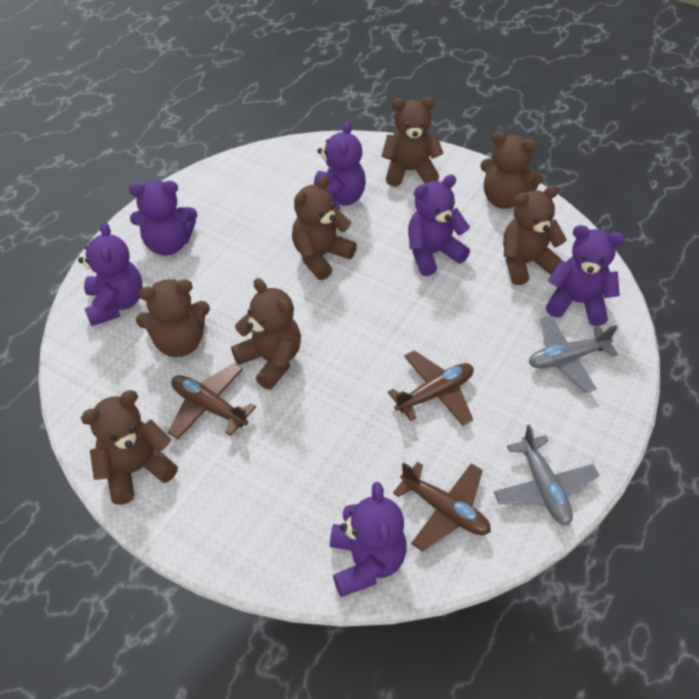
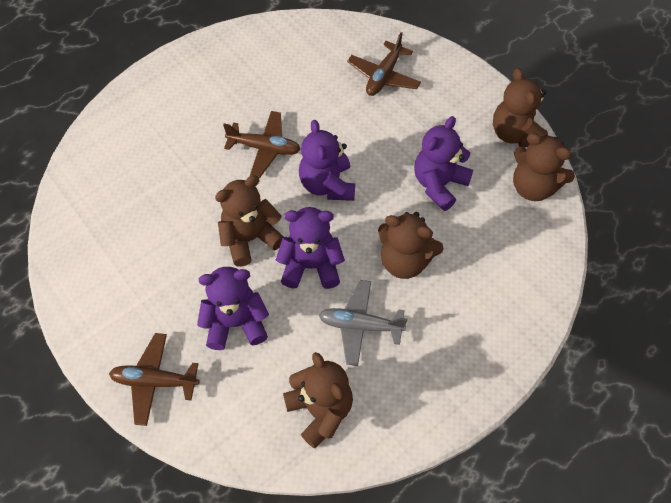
brown teddy bear: 7 -> 5
grey plane: 2 -> 1
purple teddy bear: 6 -> 4

